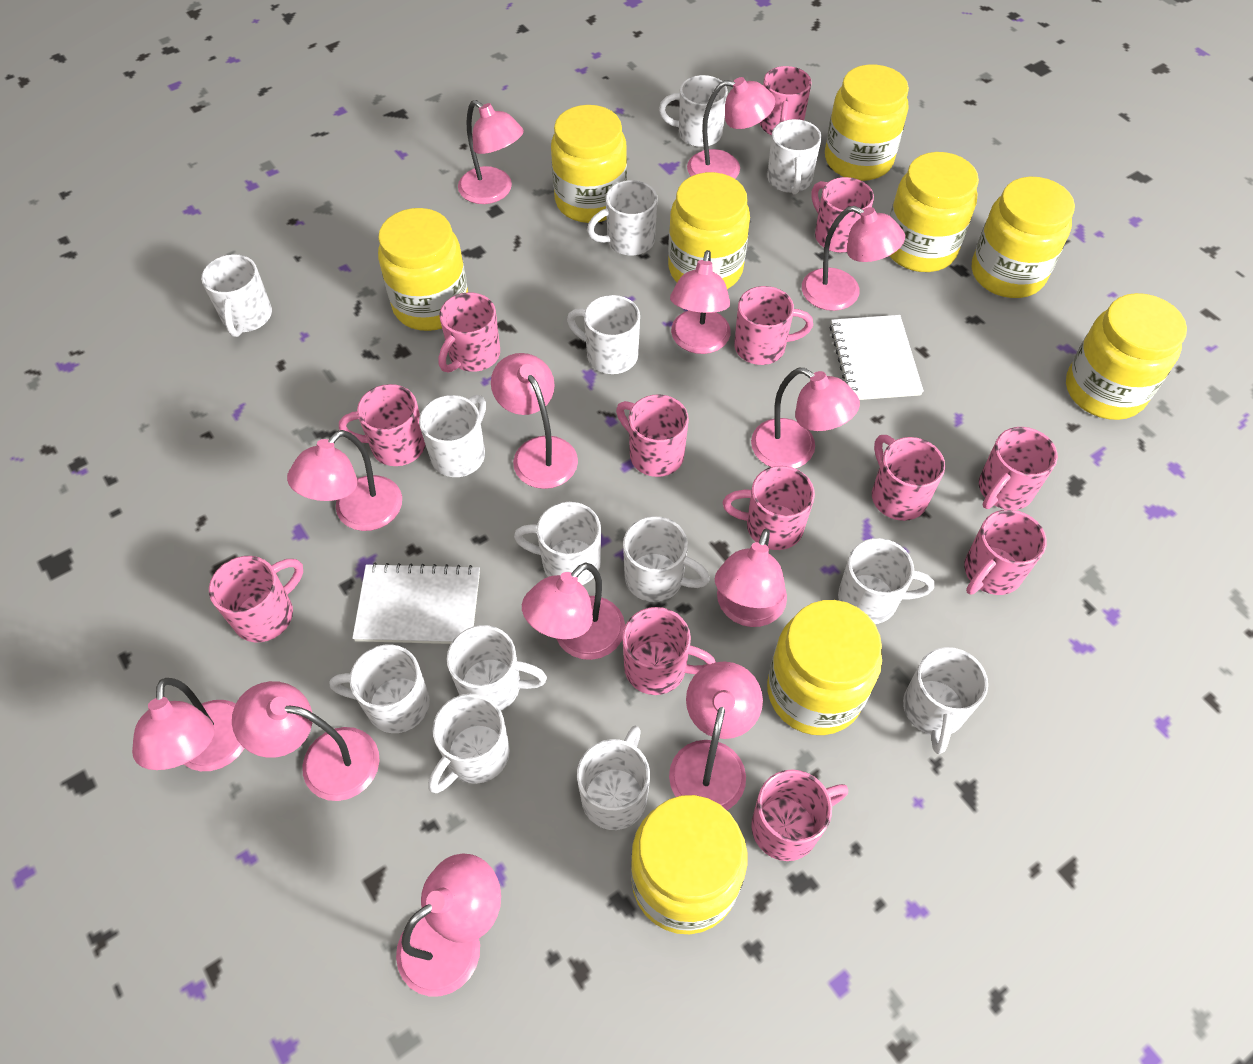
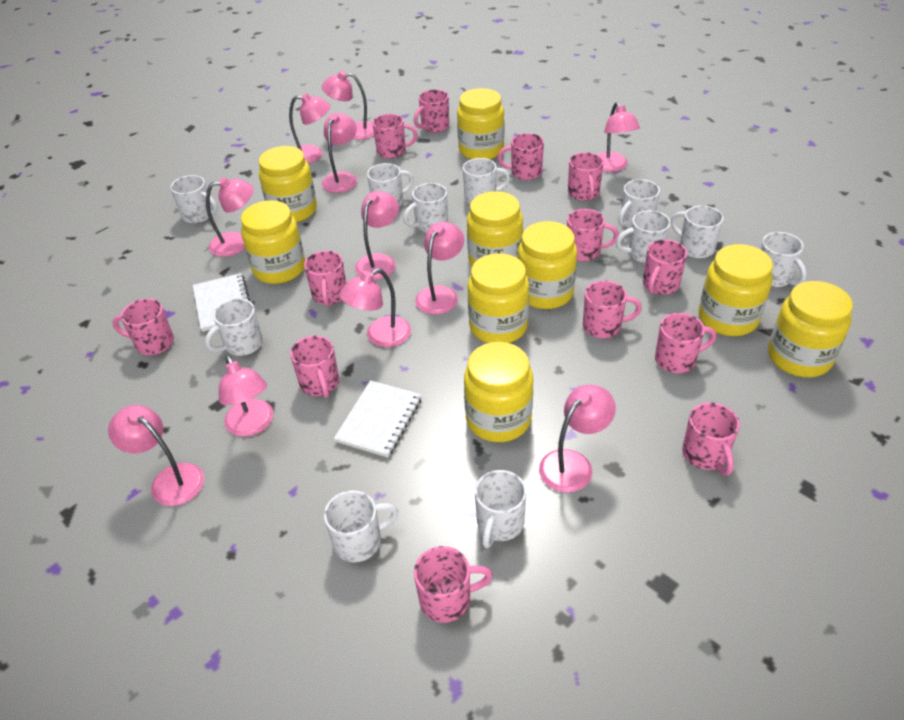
pink lamp: 13 -> 11
white mug: 14 -> 11

